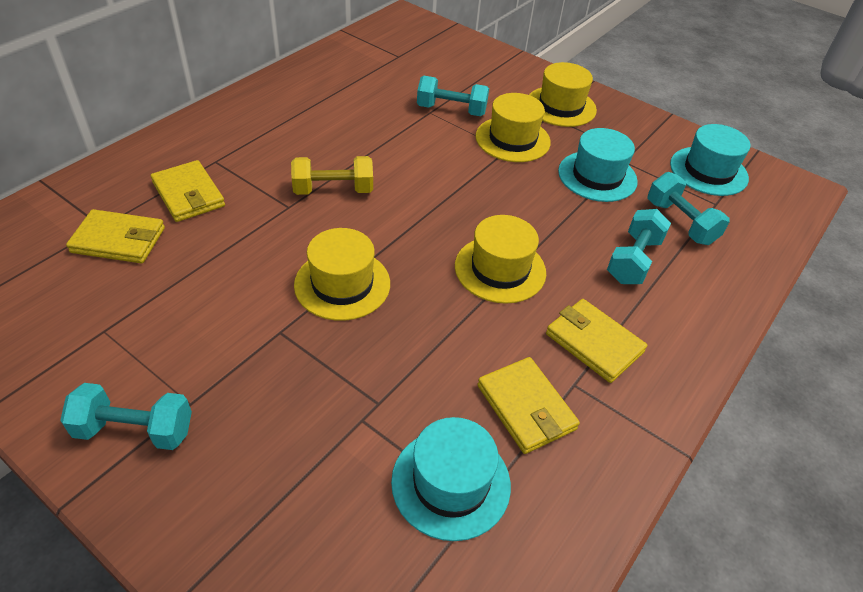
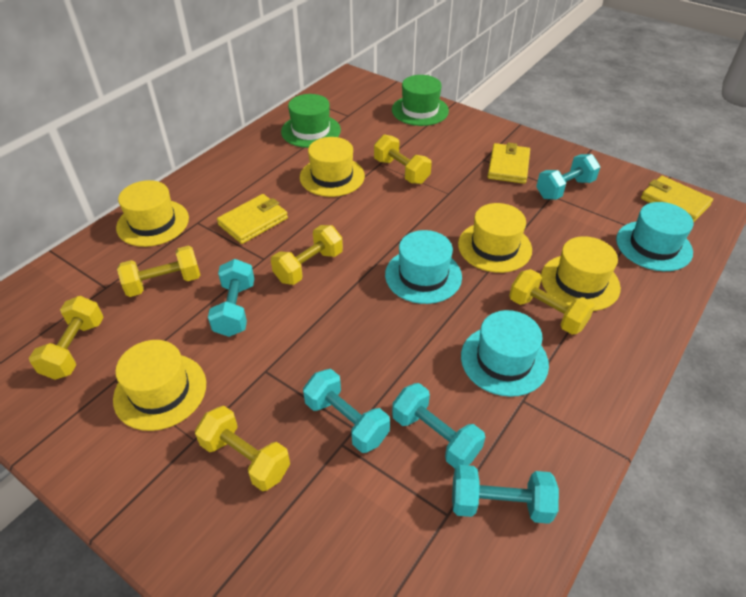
green hat: 0 -> 2
turquoise dumbbell: 4 -> 5
yellow dumbbell: 1 -> 6
yellow hat: 4 -> 5
yellow wallet: 4 -> 3

